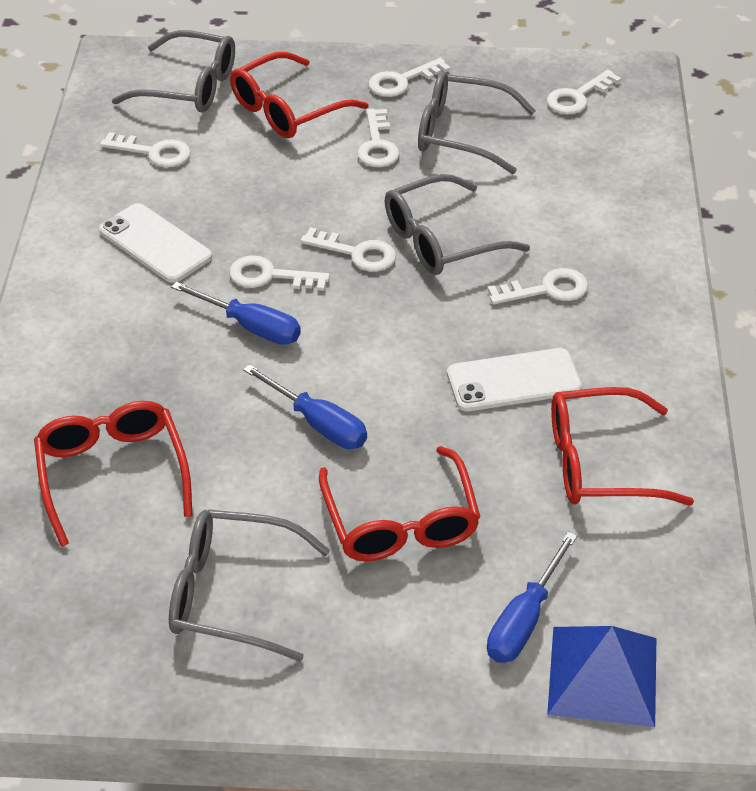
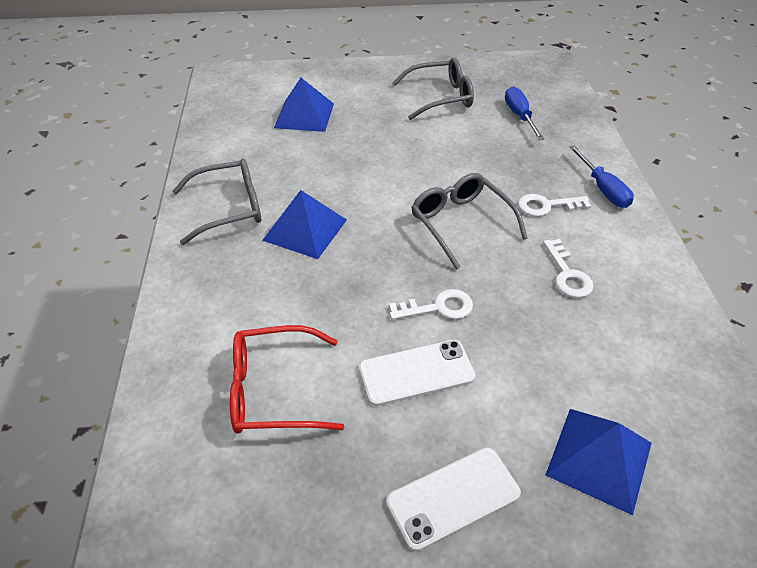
blue pyramid: 1 -> 3
blue screwdriver: 3 -> 2
grey glasses: 4 -> 3
red glasses: 4 -> 1
white key: 7 -> 3

